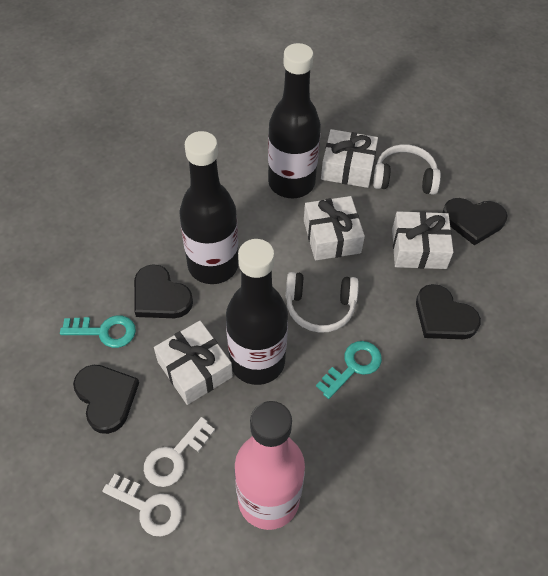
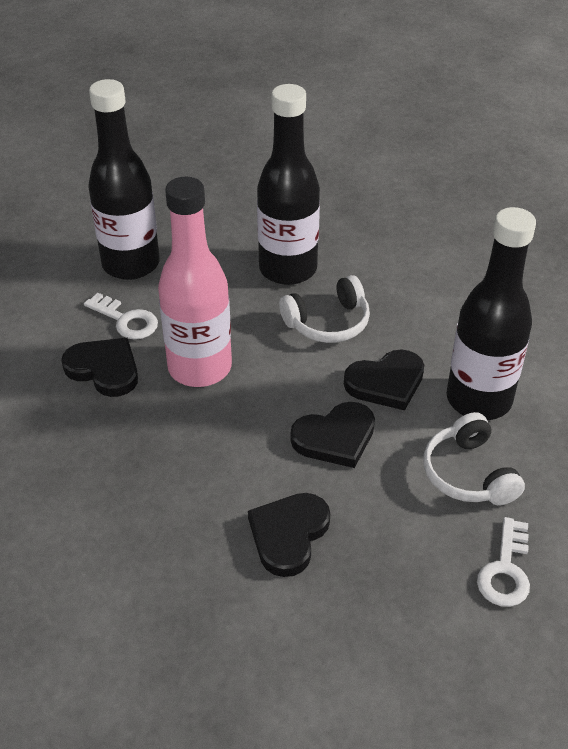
turquoise key: 2 -> 0
white gift: 4 -> 0

